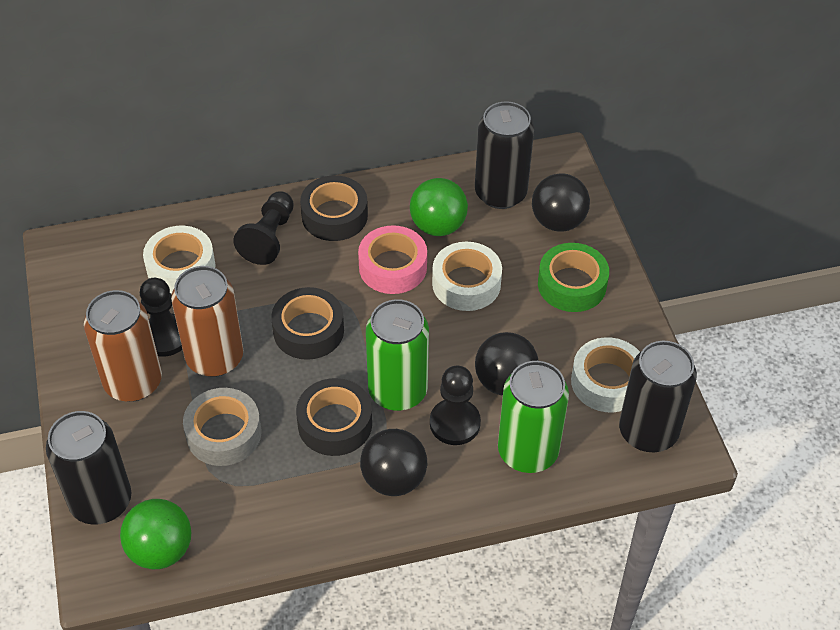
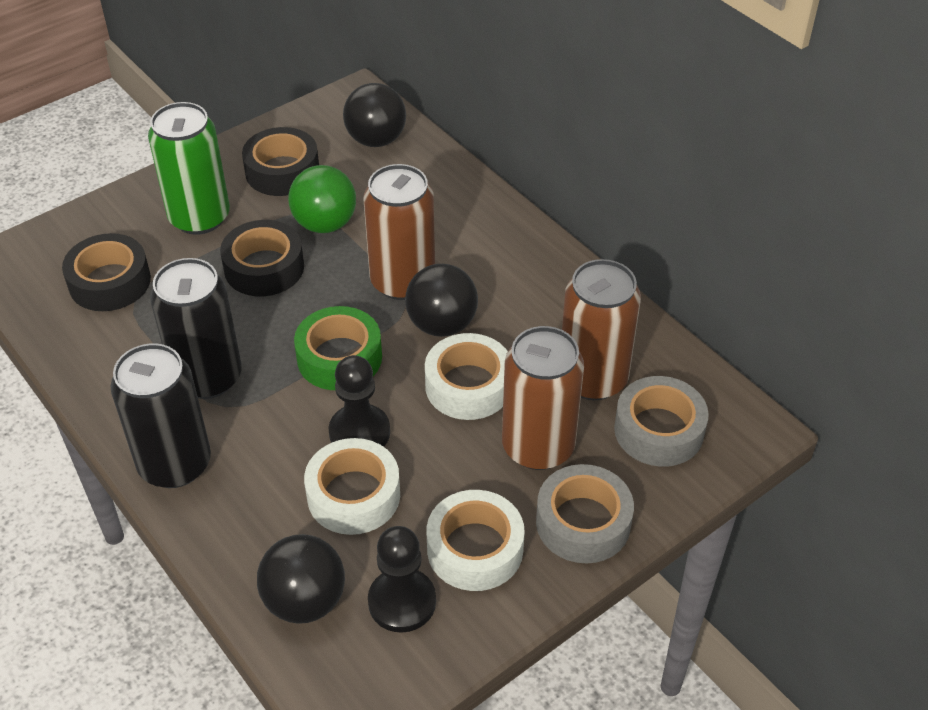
black can: 3 -> 2
black pawn: 3 -> 2
brown can: 2 -> 3
green ball: 2 -> 1
green can: 2 -> 1
grey tape: 1 -> 2
pink tape: 1 -> 0

